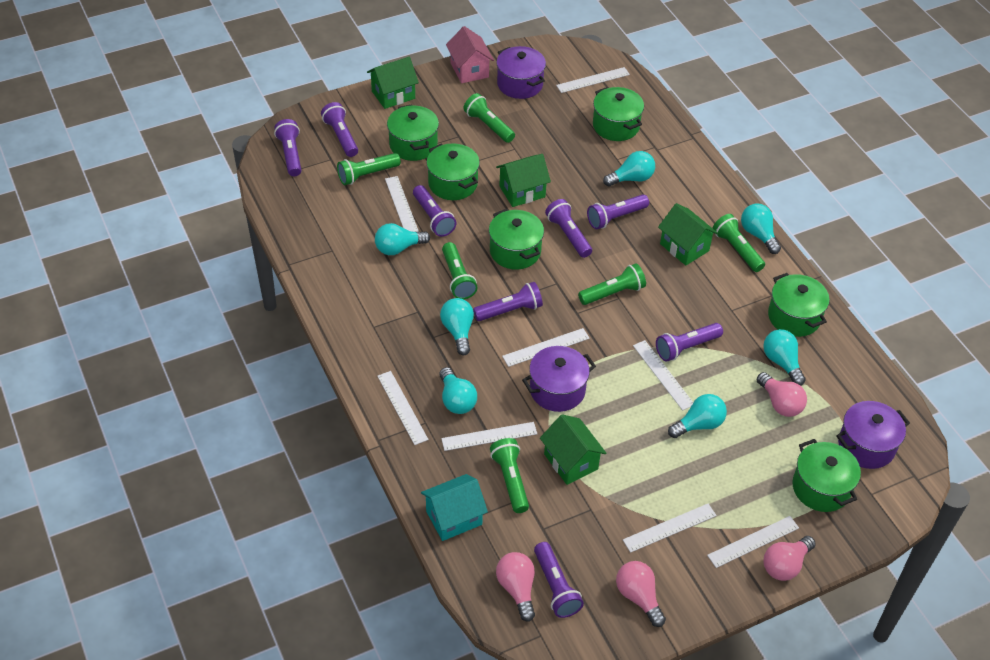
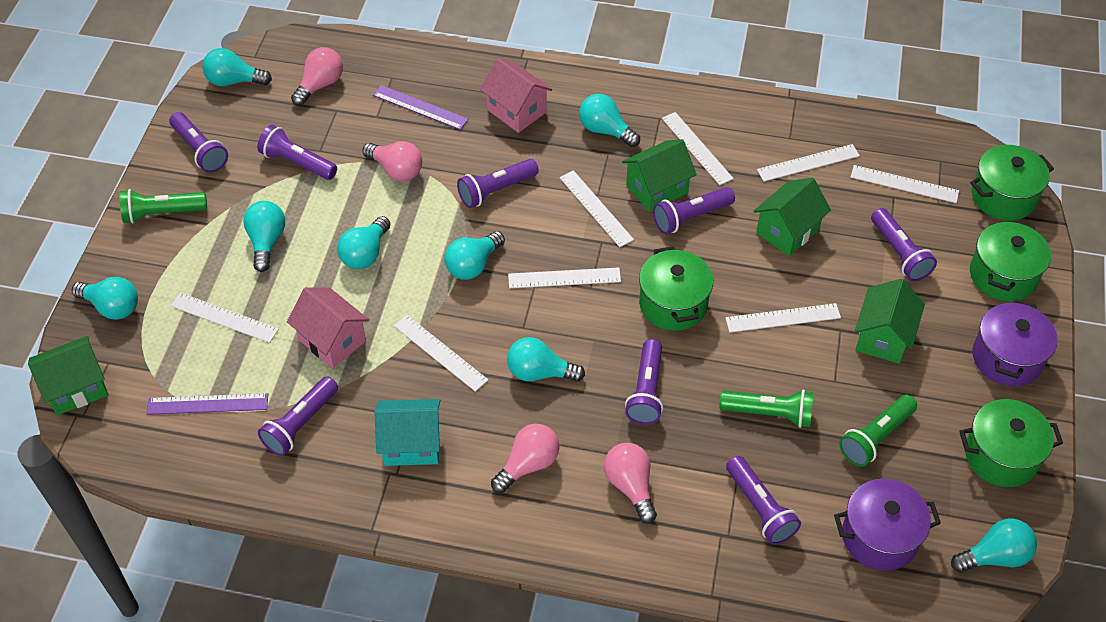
green flashlight: 6 -> 3
green pot: 6 -> 4
pink house: 1 -> 2
purple pot: 3 -> 2
purple ruler: 0 -> 2
turquoise light bulb: 7 -> 8

